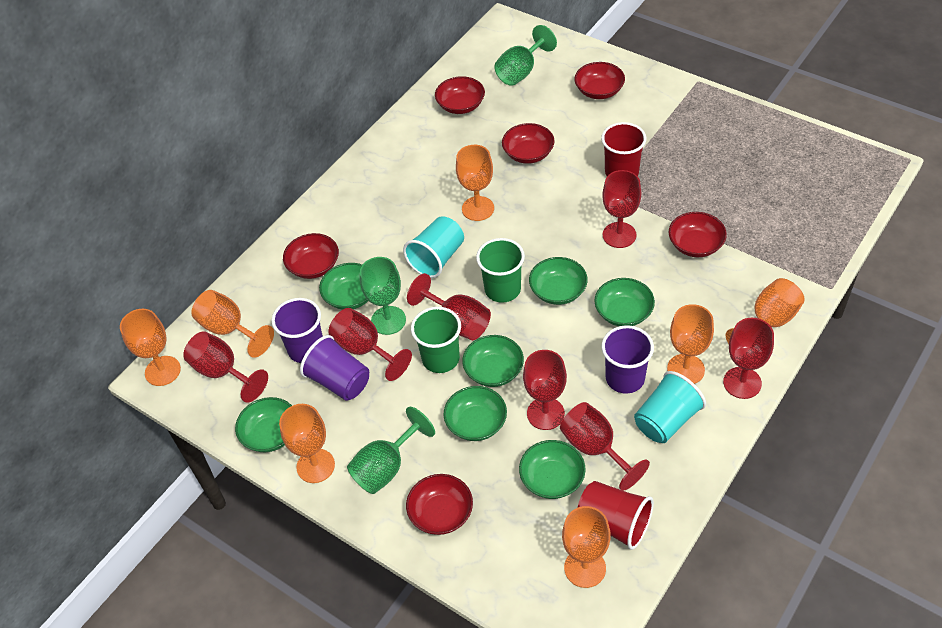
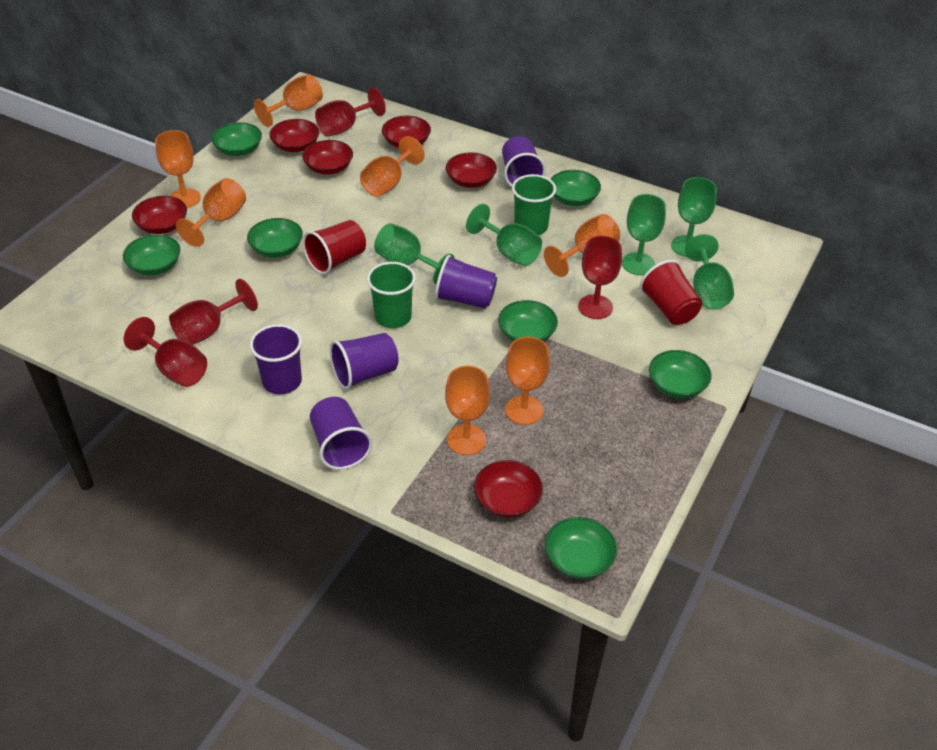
green goblet: 3 -> 5
purple cup: 3 -> 5
red goblet: 7 -> 4
turquoise cup: 2 -> 0

